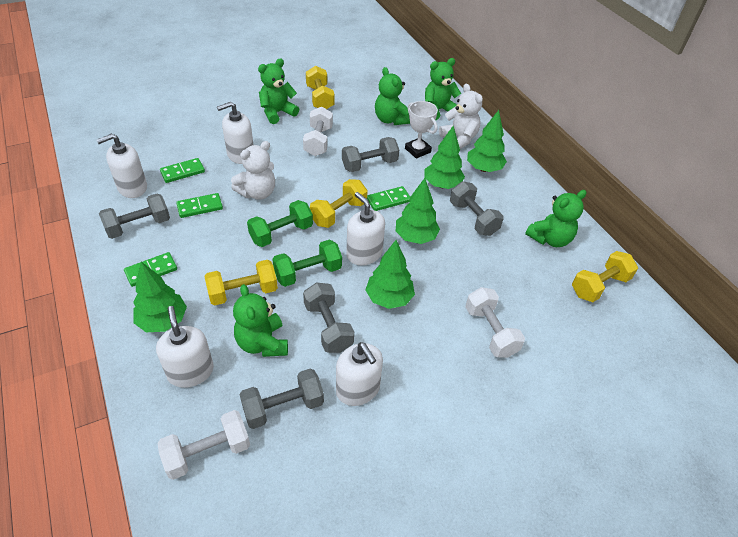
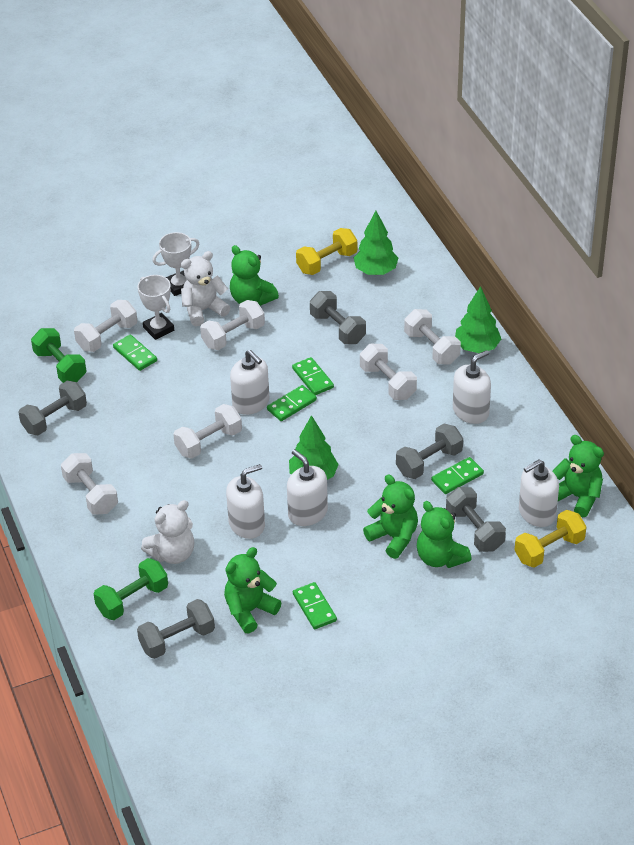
green domino: 4 -> 5
green tree: 5 -> 3
white dumbbell: 3 -> 6
white trophy: 1 -> 2
yellow dumbbell: 4 -> 2

